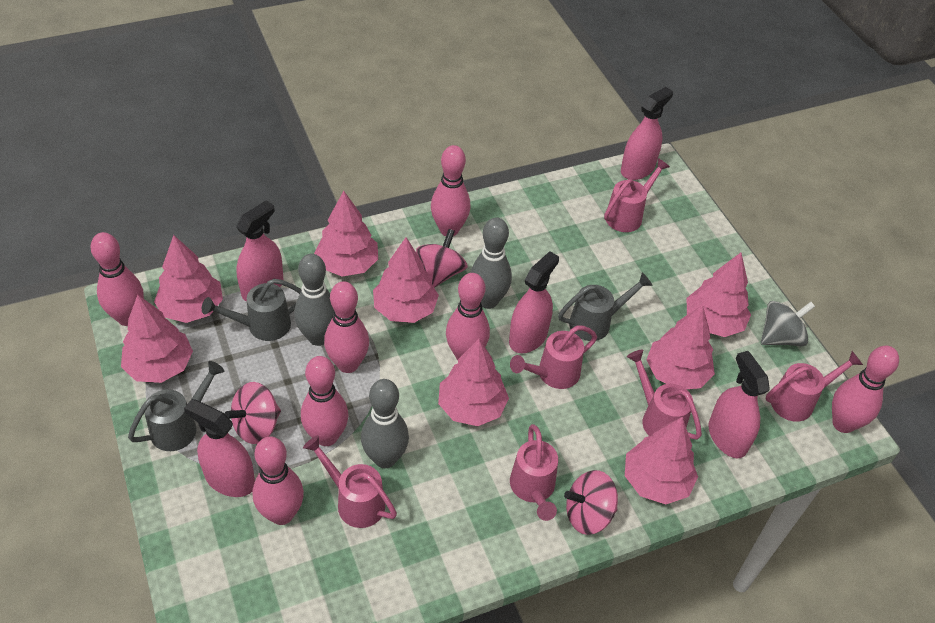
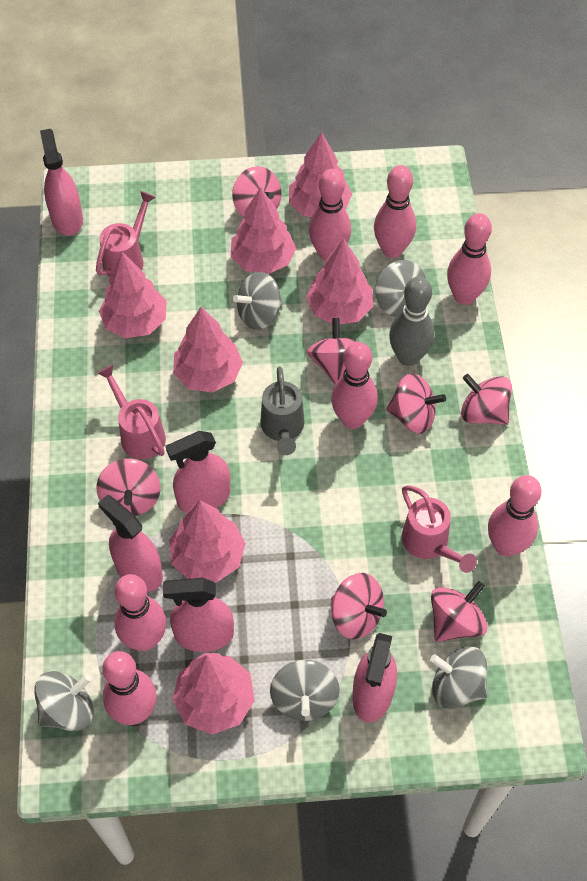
grey bowling pin: 3 -> 1
grey spinning top: 1 -> 5
grey watering can: 3 -> 1
pink spinning top: 3 -> 7
pink tree: 8 -> 7
pink watering can: 6 -> 3

